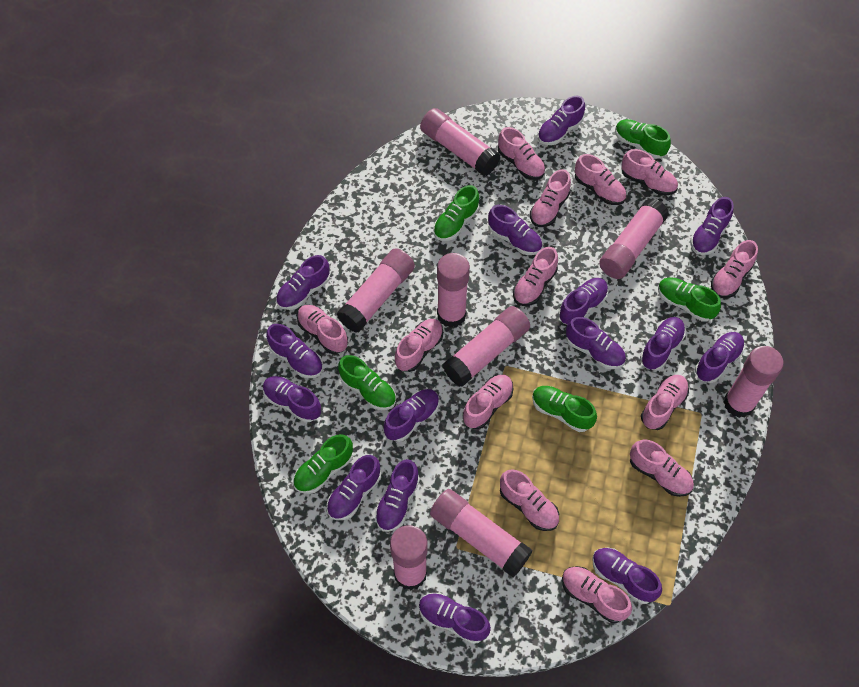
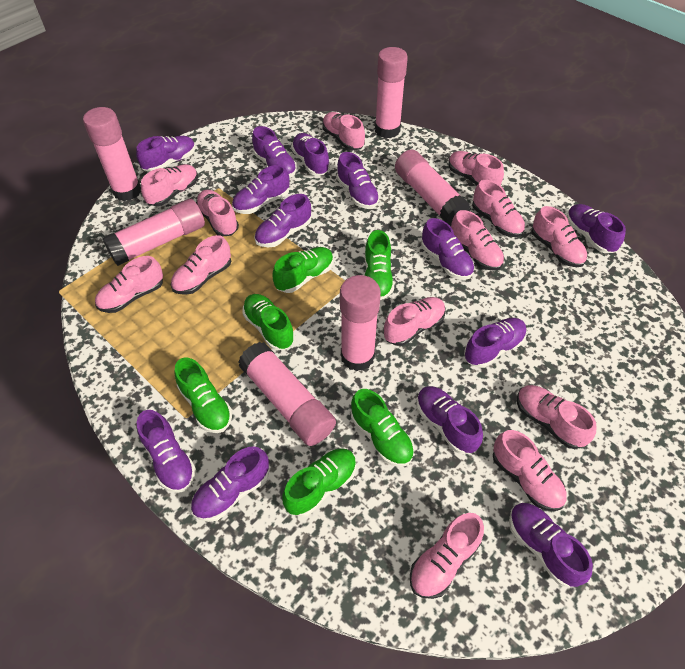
pink glue stick: 8 -> 6
purple shoe: 15 -> 13

